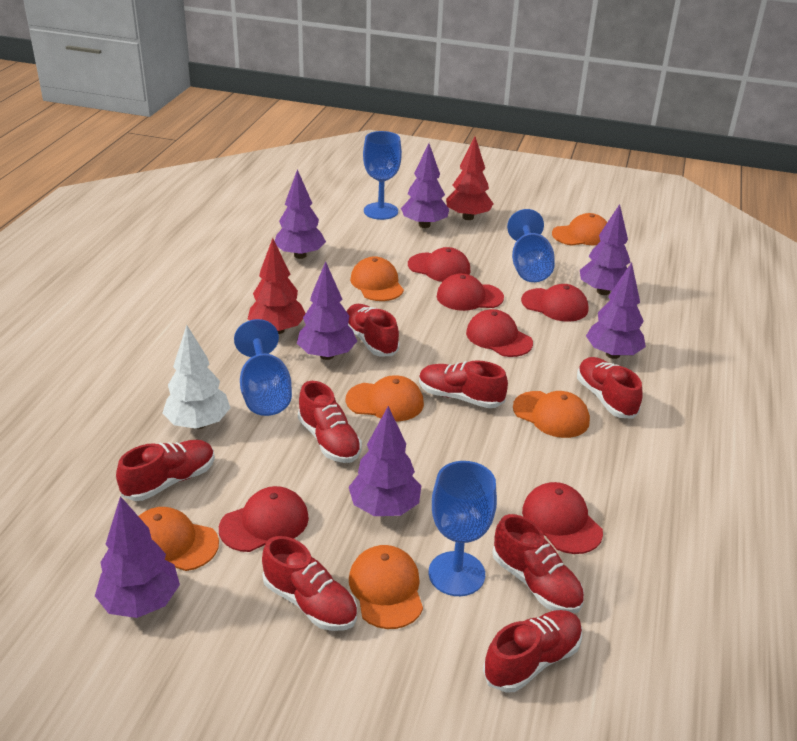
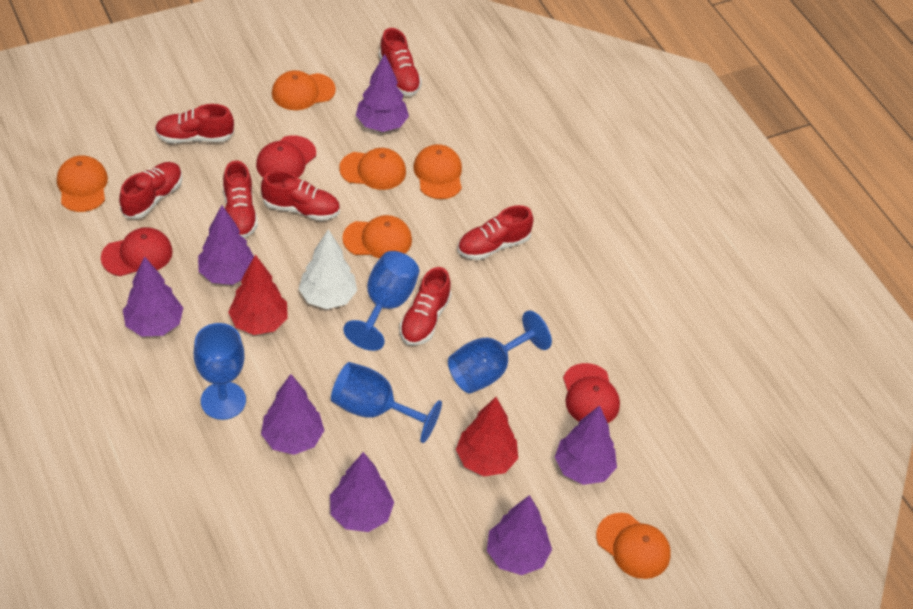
red cap: 6 -> 3
red shoe: 8 -> 7

